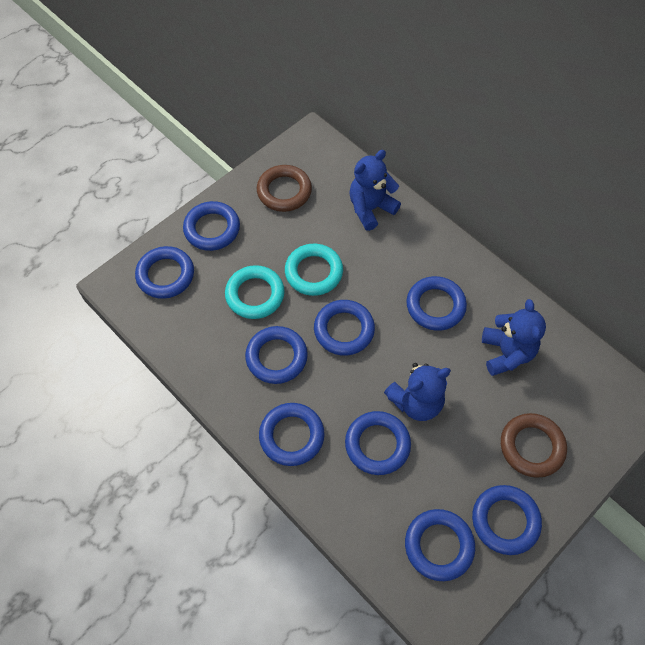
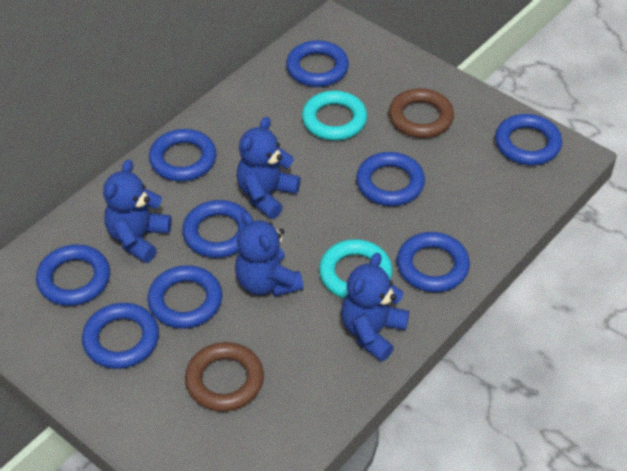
blue teddy bear: 3 -> 4

